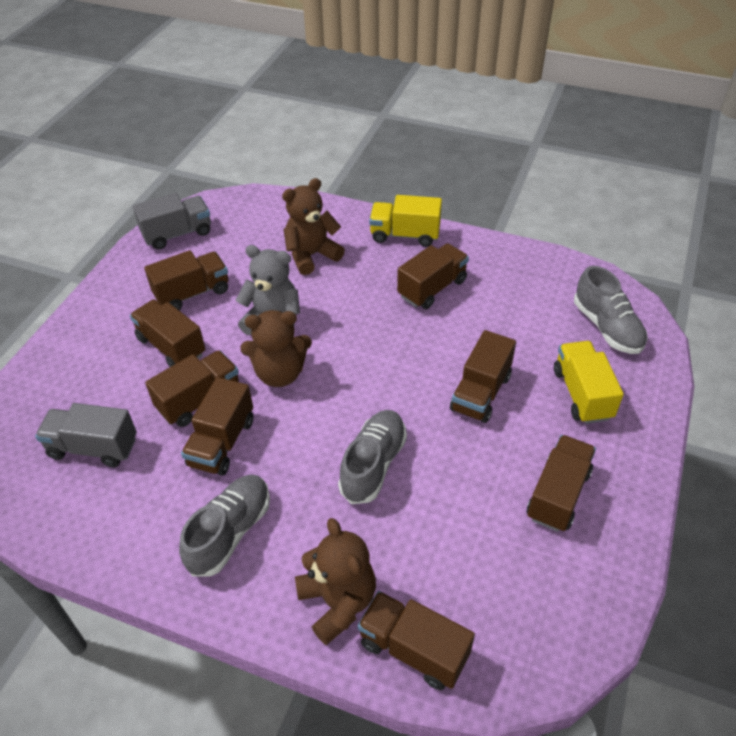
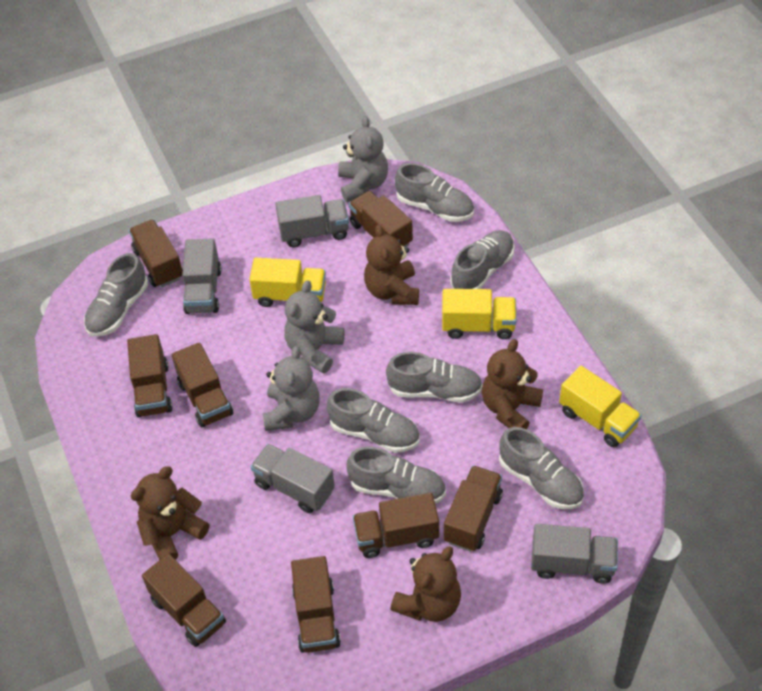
brown teddy bear: 3 -> 4
grey shoe: 3 -> 7
grey teddy bear: 1 -> 3
grey truck: 2 -> 4
yellow truck: 2 -> 3

